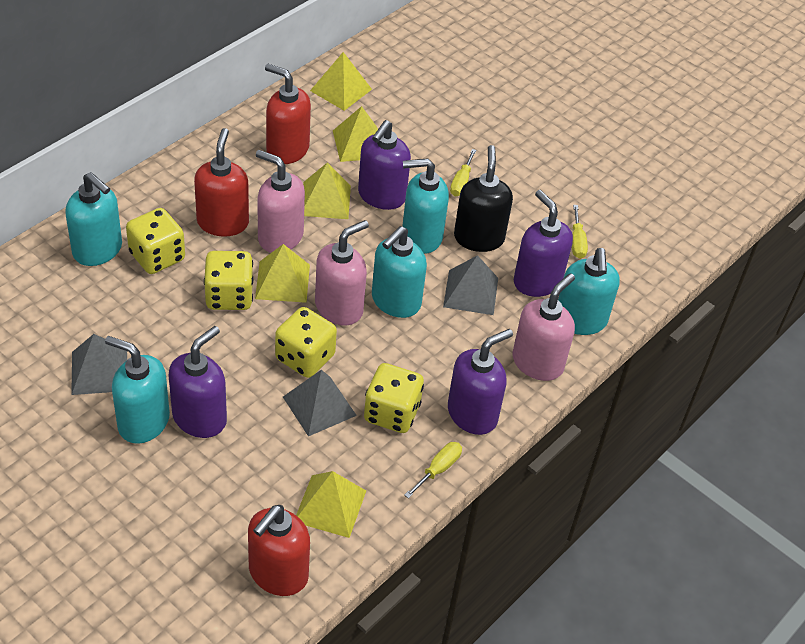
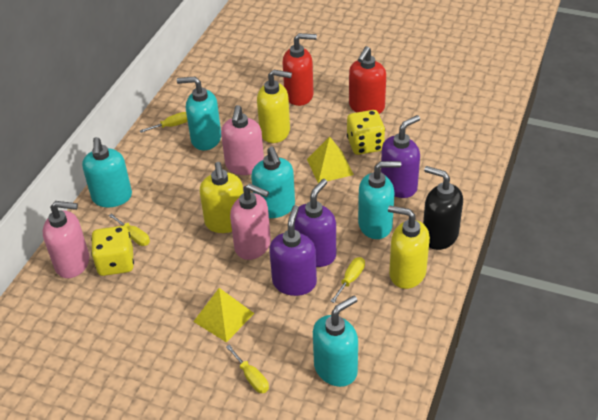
grey pyramid: 3 -> 0
purple soap dispenser: 4 -> 3
red soap dispenser: 3 -> 2
yellow dice: 4 -> 2
yellow pyramid: 5 -> 2
yellow screwdriver: 3 -> 4
yellow soap dispenser: 0 -> 3

